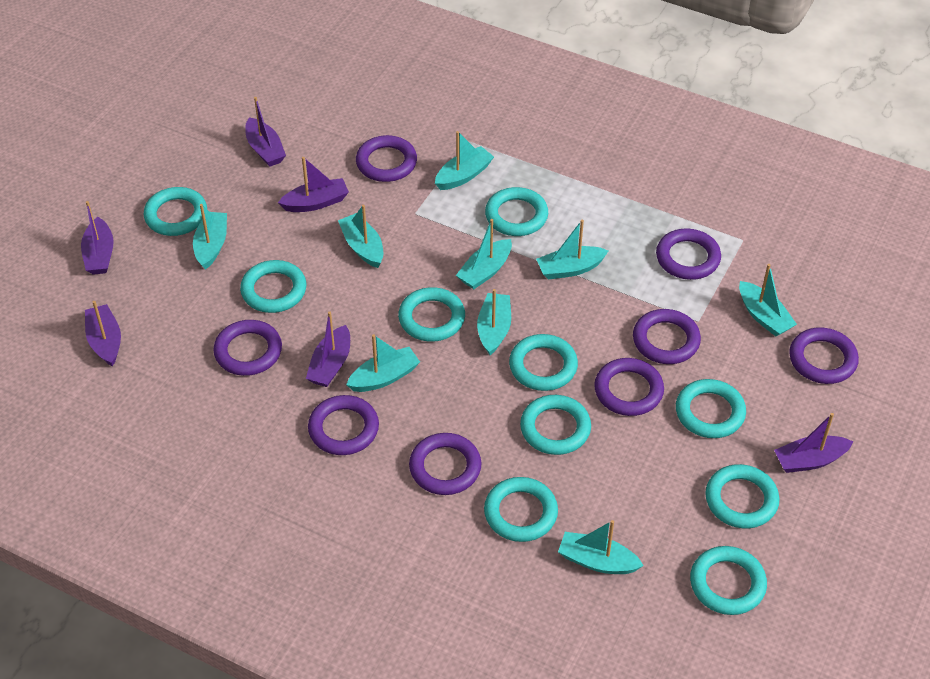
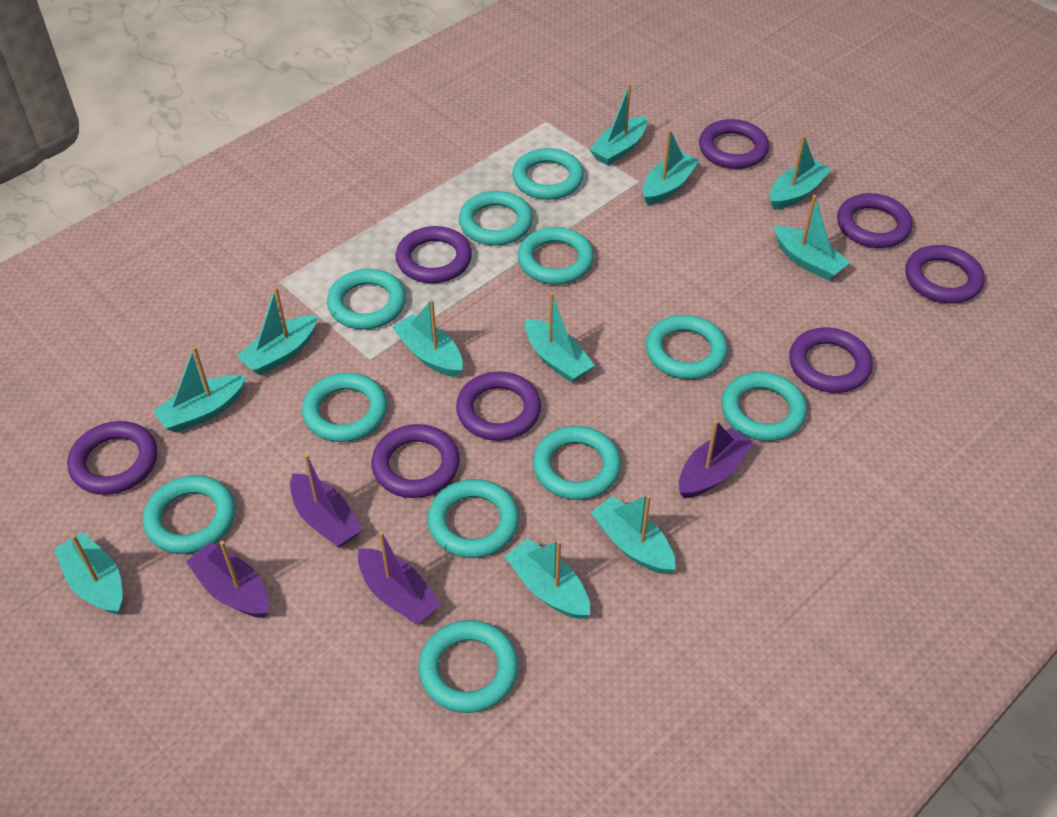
purple boat: 6 -> 4
turquoise boat: 9 -> 11
turquoise ring: 10 -> 11

